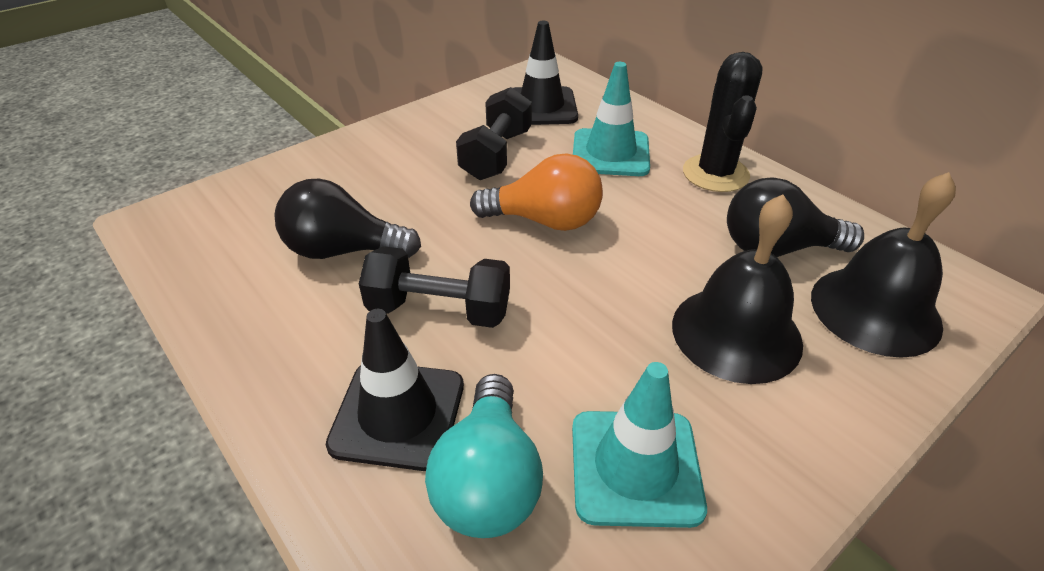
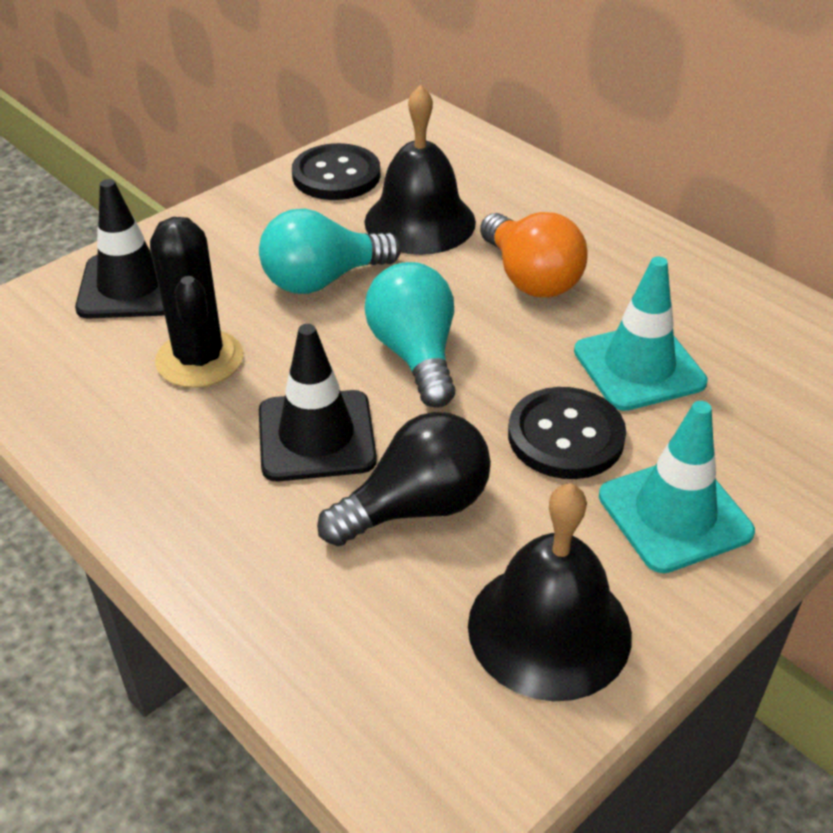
black button: 0 -> 2
black dumbbell: 2 -> 0
black light bulb: 2 -> 1
turquoise light bulb: 1 -> 2

